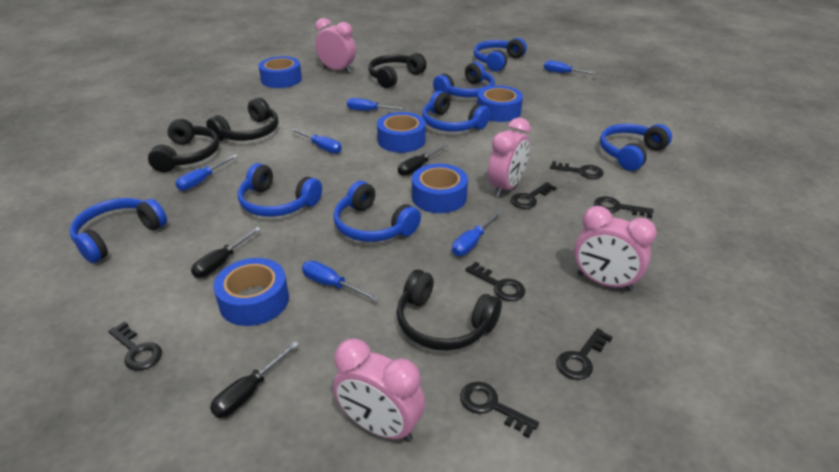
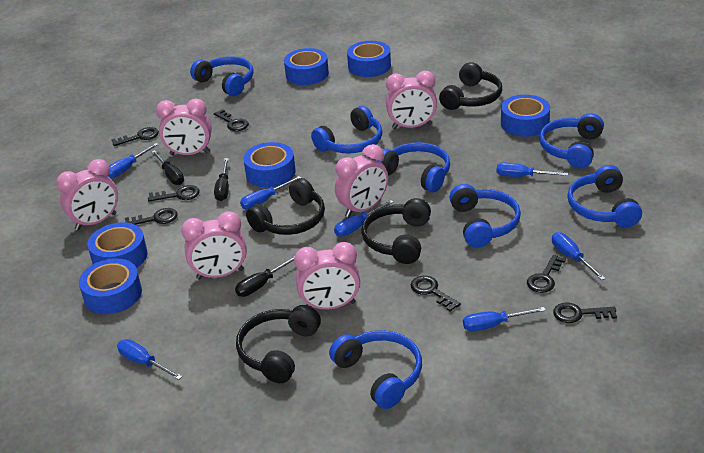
blue screwdriver: 6 -> 7
blue tape: 5 -> 6
pink clock: 4 -> 6

